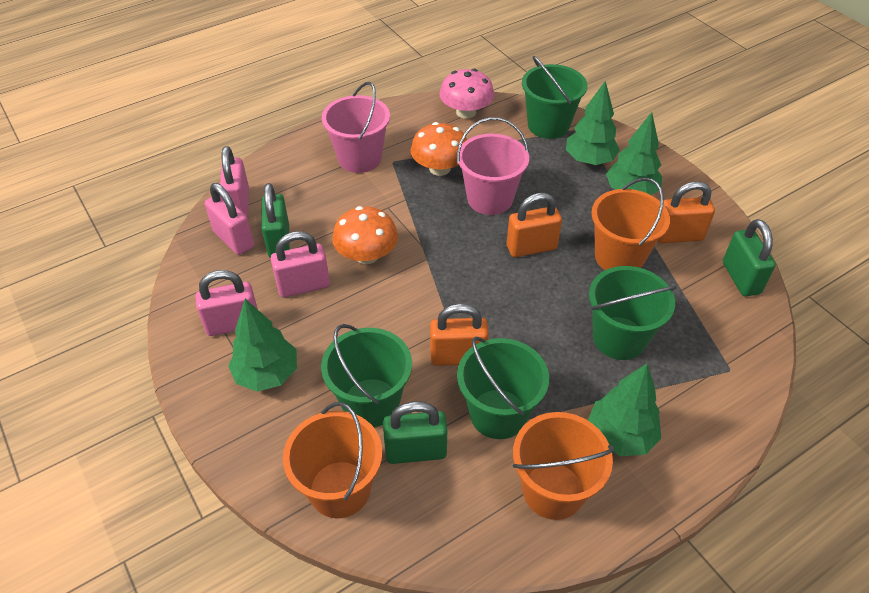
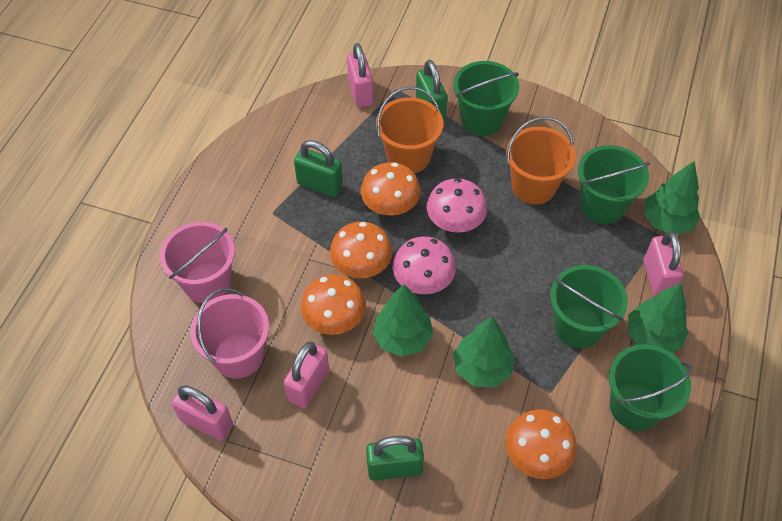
orange bucket: 3 -> 2
orange mushroom: 2 -> 4
orange padlock: 3 -> 0
pink mushroom: 1 -> 2

